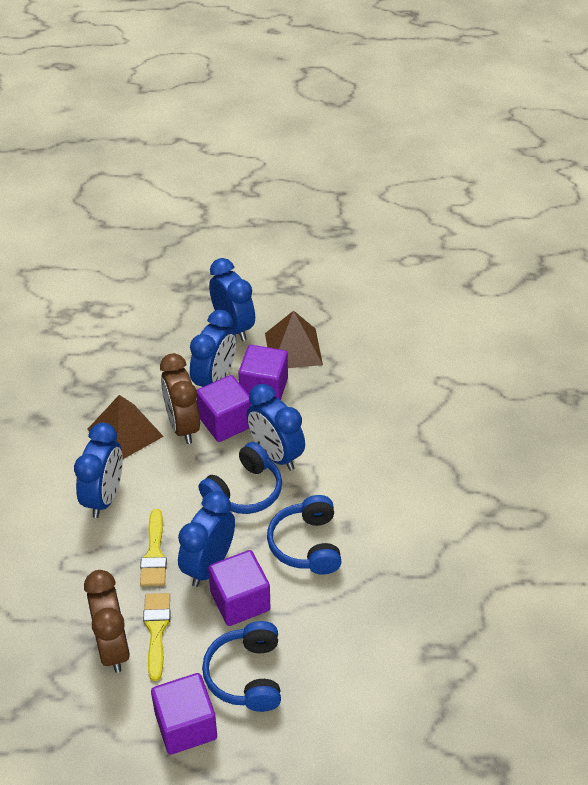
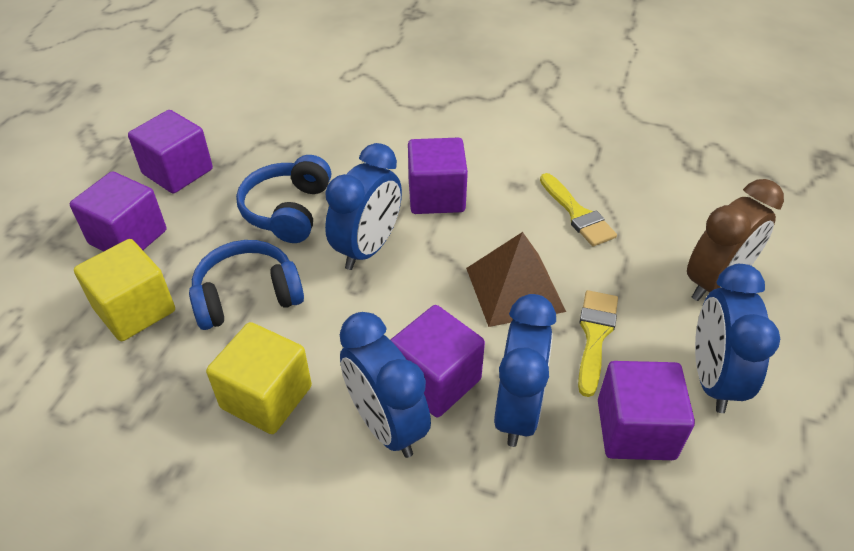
blue clock: 5 -> 4
blue headphones: 3 -> 2
brown clock: 2 -> 1
brown pyramid: 2 -> 1
purple cube: 4 -> 5
yellow cube: 0 -> 2

